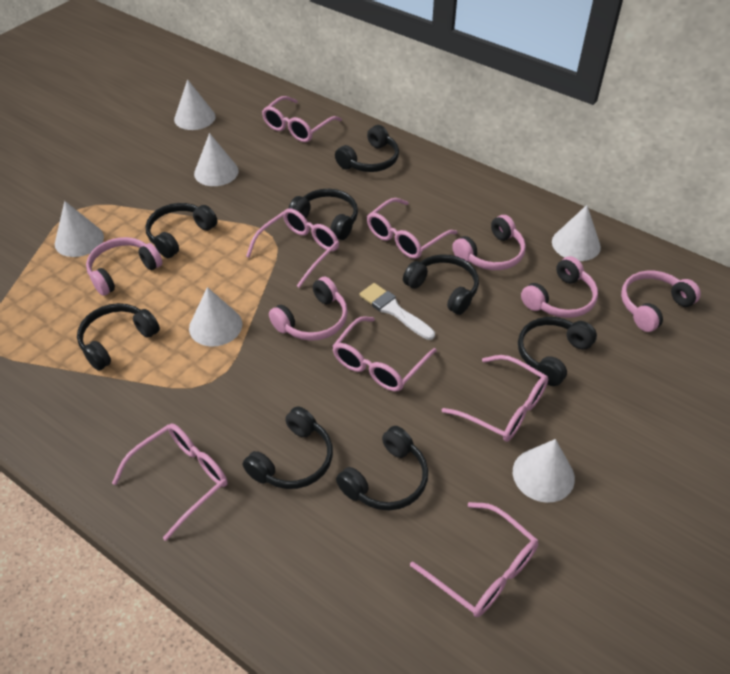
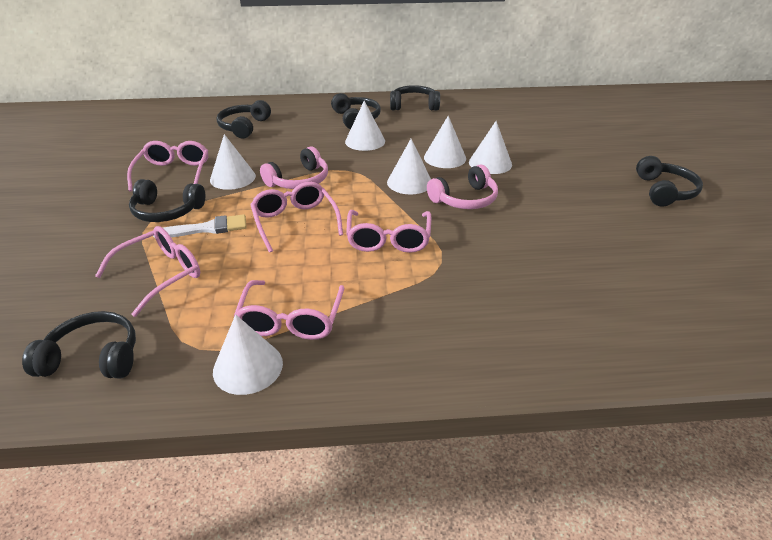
black headphones: 8 -> 6
pink glasses: 7 -> 5
pink headphones: 5 -> 2

